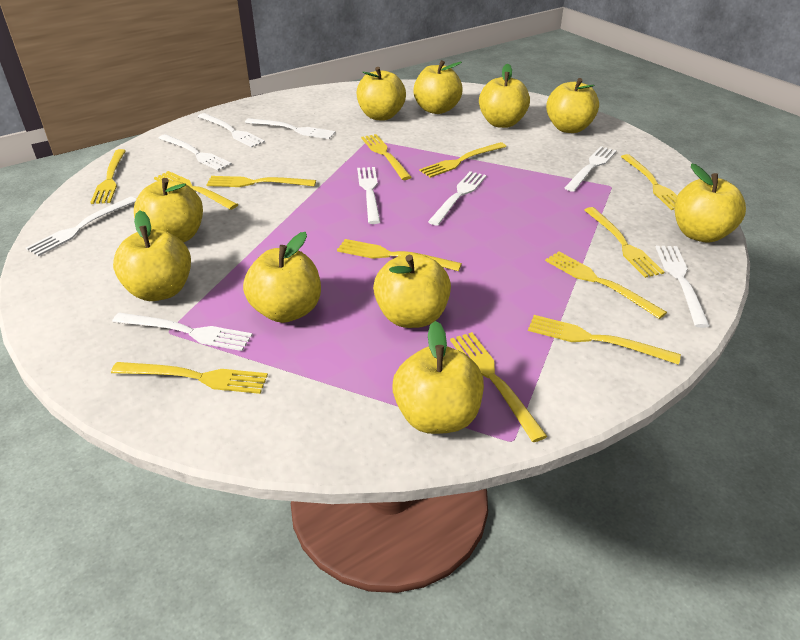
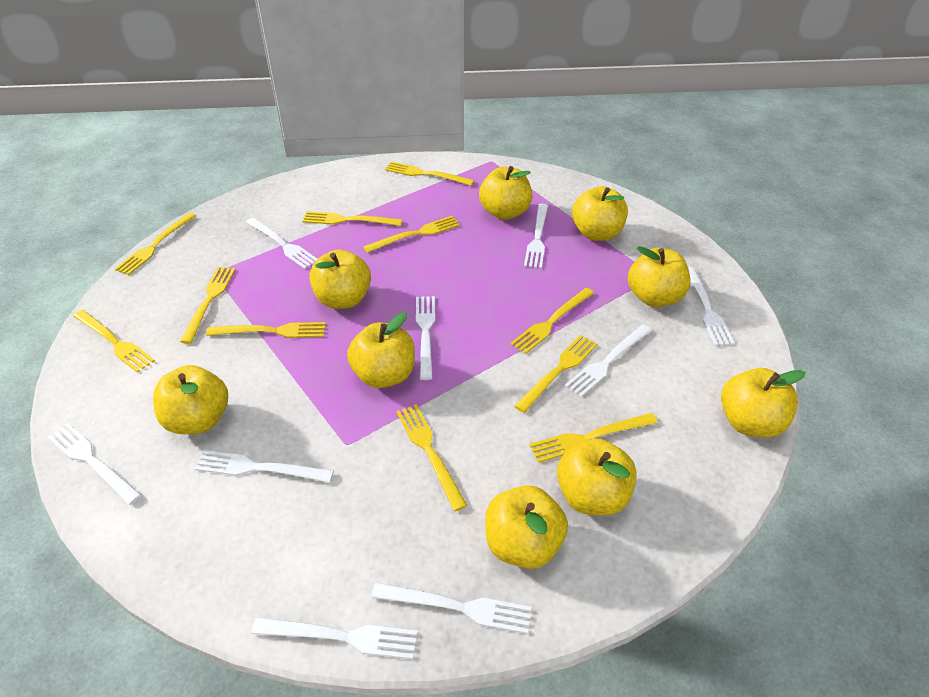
yellow apple: 10 -> 9
yellow fork: 12 -> 11

